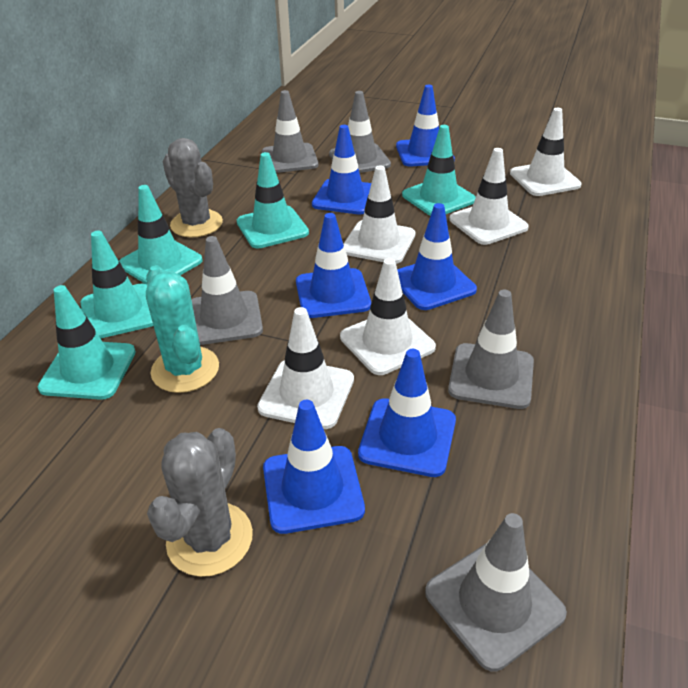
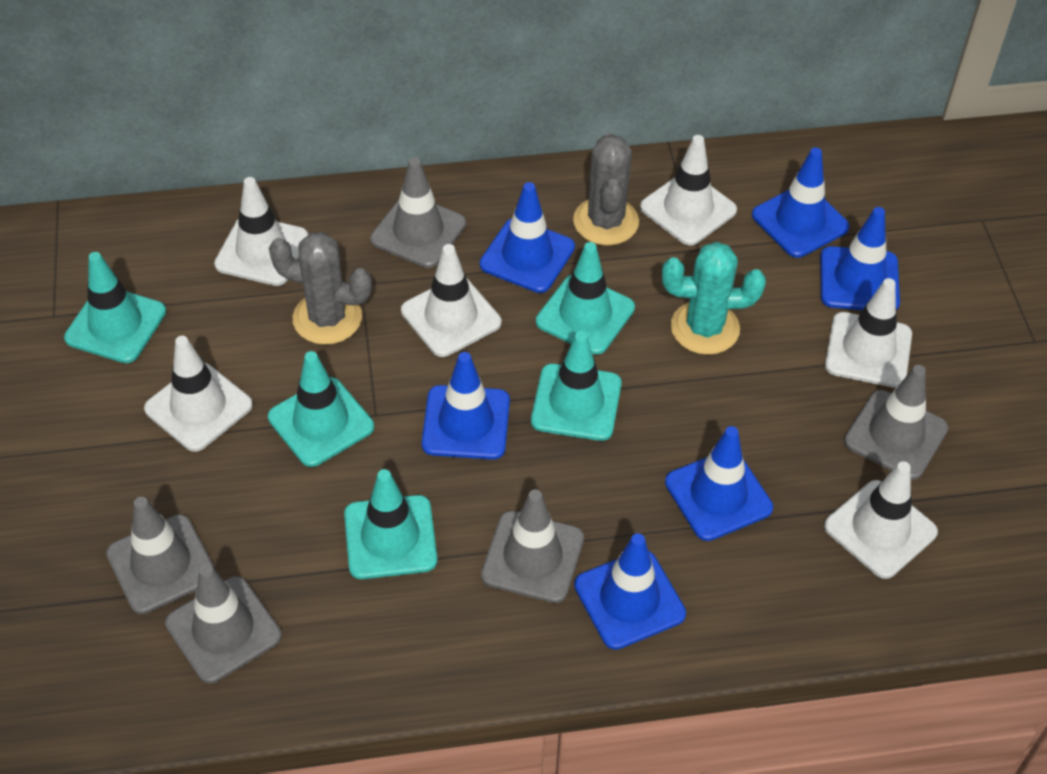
white traffic cone: 5 -> 6

